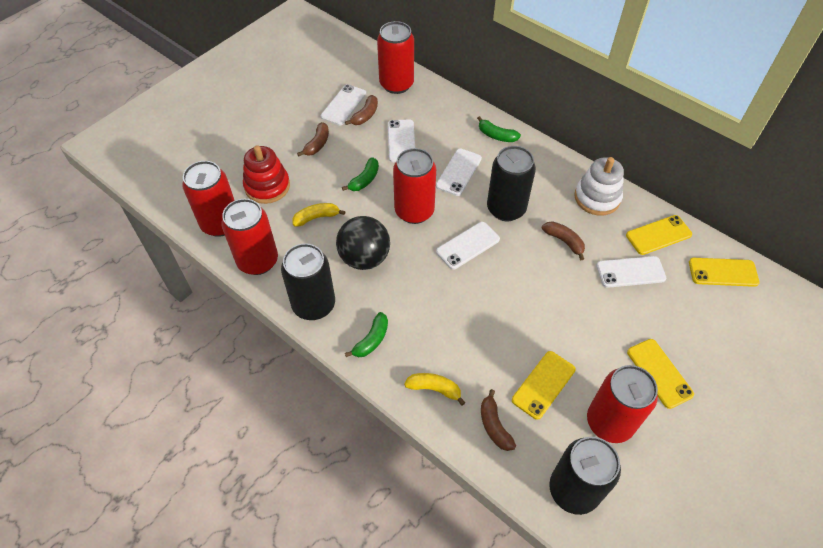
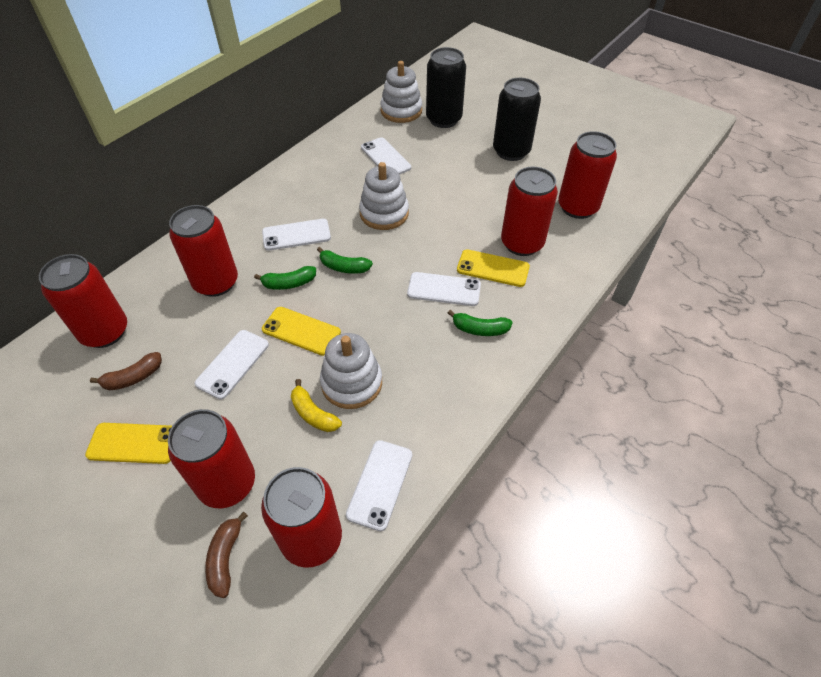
black ball: 1 -> 0
black can: 3 -> 2
brown banana: 4 -> 2
red can: 5 -> 6
red stacking toy: 1 -> 0
white stacking toy: 1 -> 3
yellow banana: 2 -> 1
yellow phone: 4 -> 3

